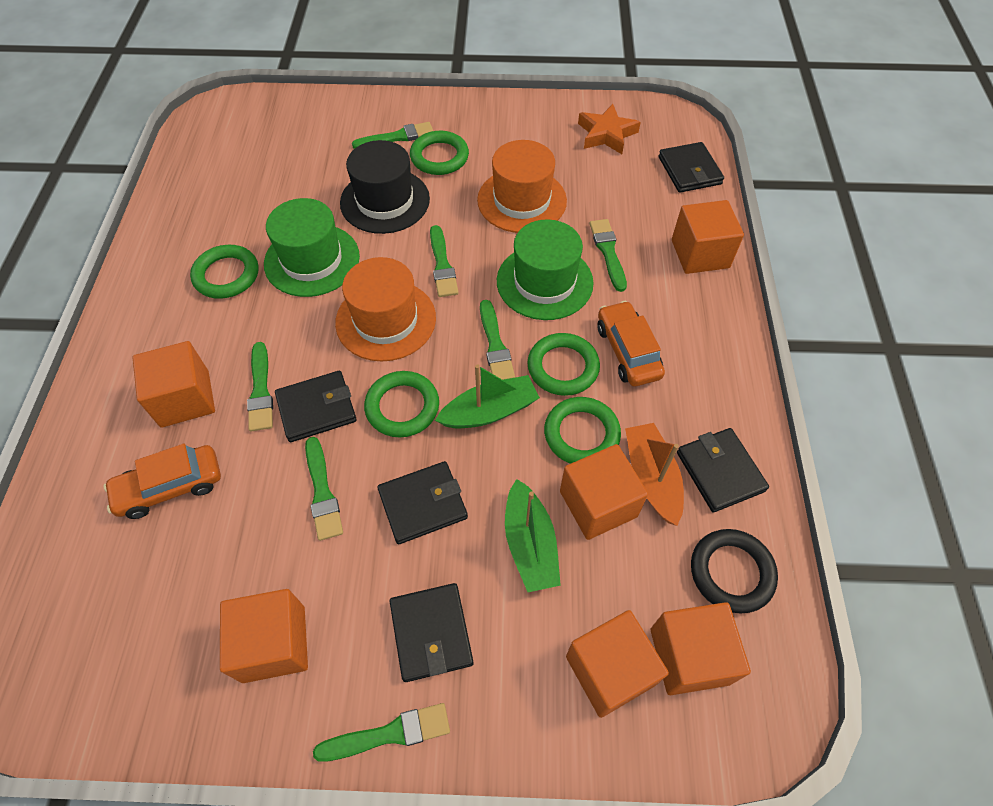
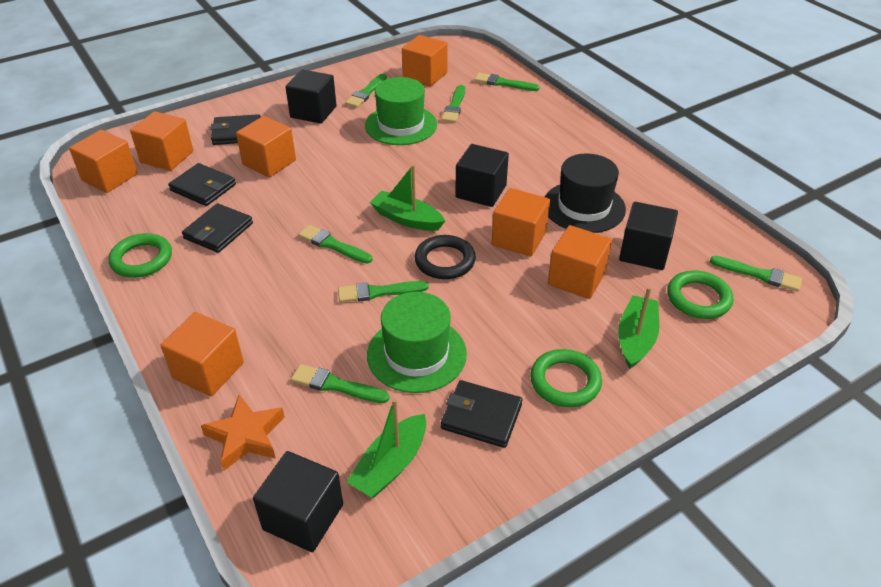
black cube: 0 -> 4
black wallet: 5 -> 4
green boat: 2 -> 3
green ring: 5 -> 3
orange boat: 1 -> 0
orange car: 2 -> 0
orange cube: 6 -> 7
orange hat: 2 -> 0

